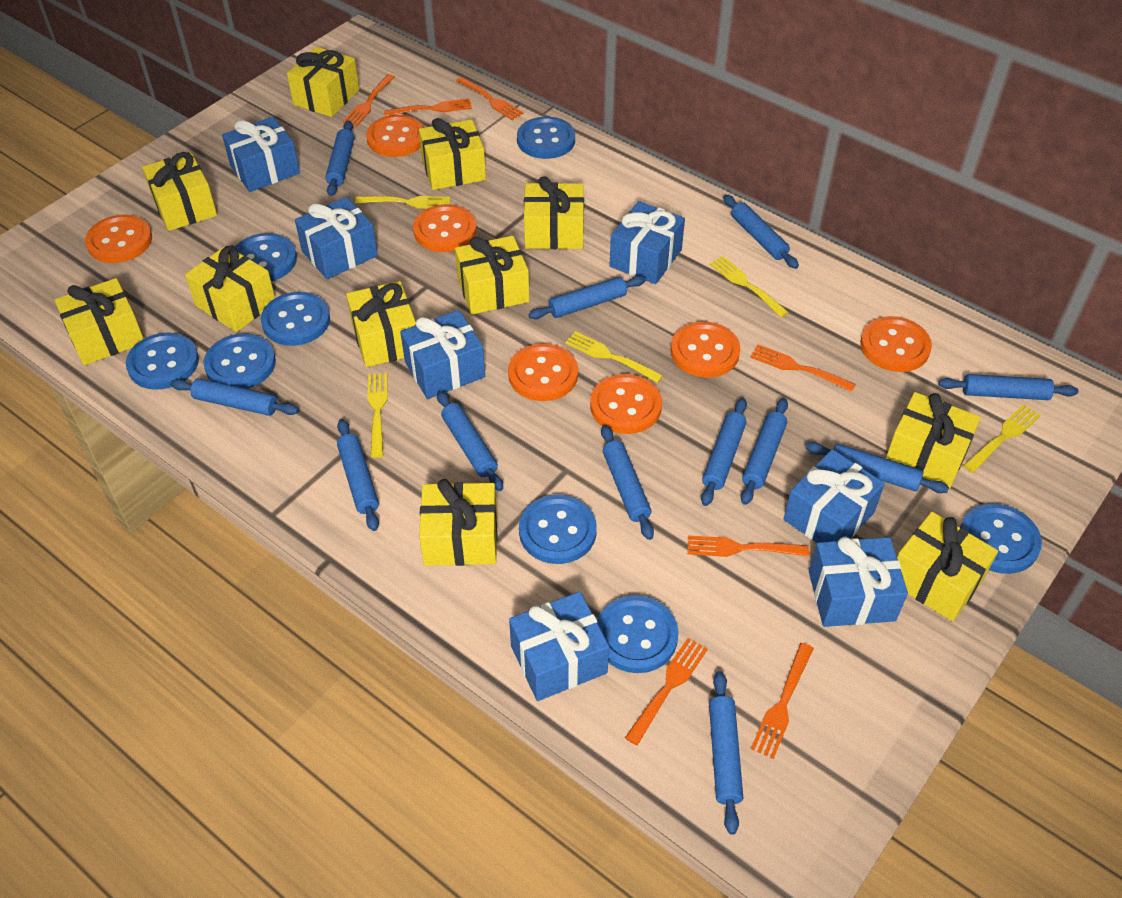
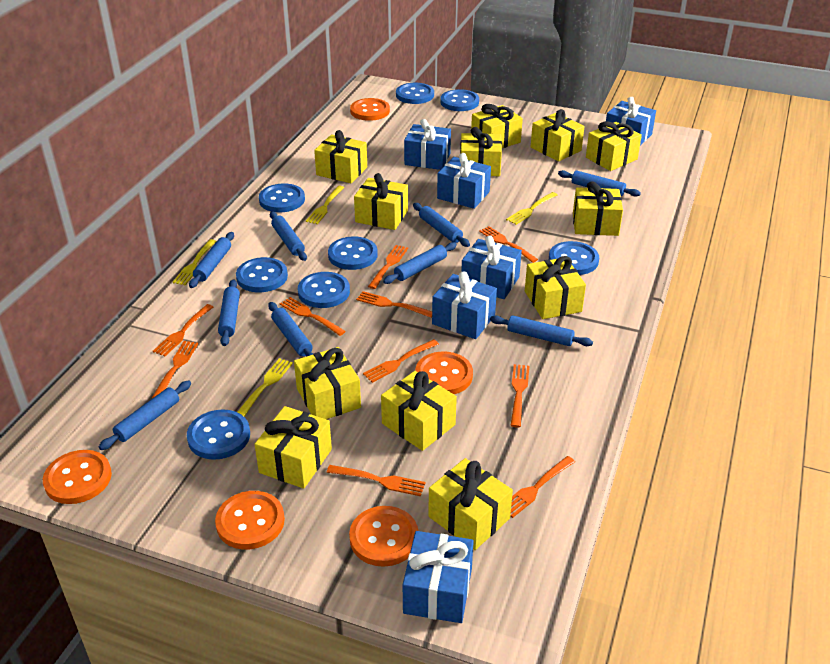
blue gift: 7 -> 6
blue rolling pin: 12 -> 9
orange button: 7 -> 5
orange fork: 7 -> 10
yellow fork: 5 -> 4
yellow gift: 11 -> 12

